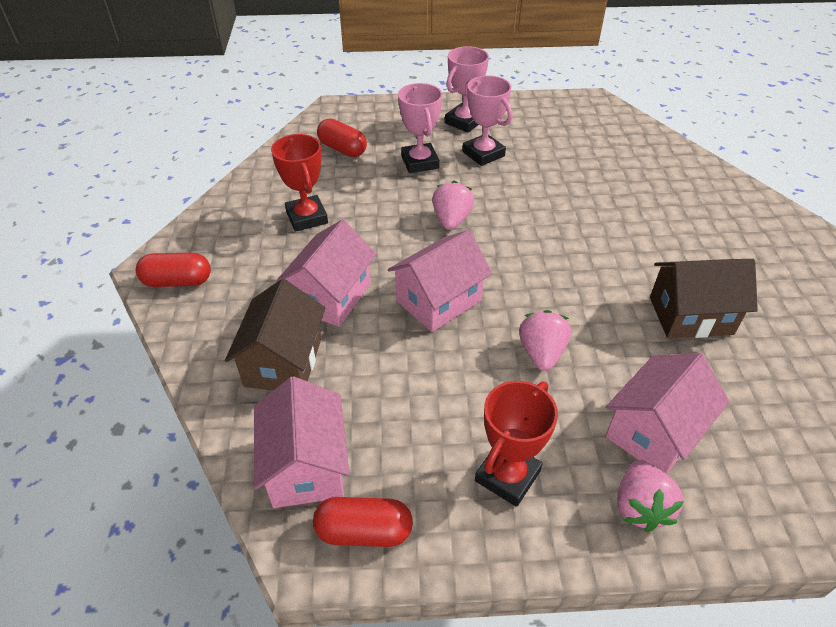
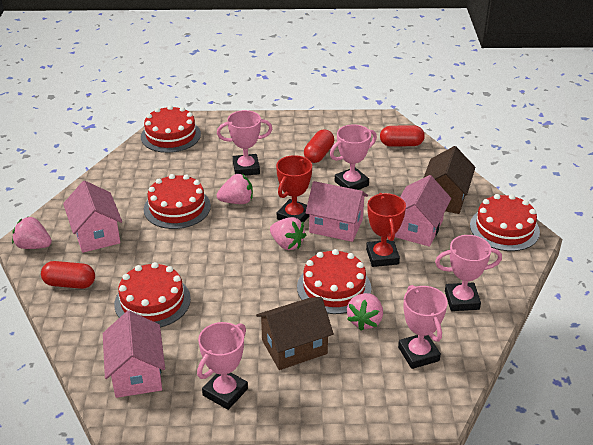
pink strawberry: 3 -> 4
pink trophy: 3 -> 5
red cake: 0 -> 5

